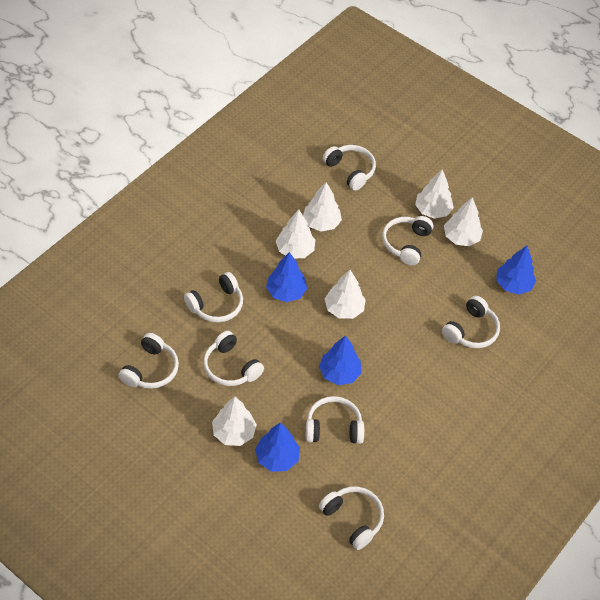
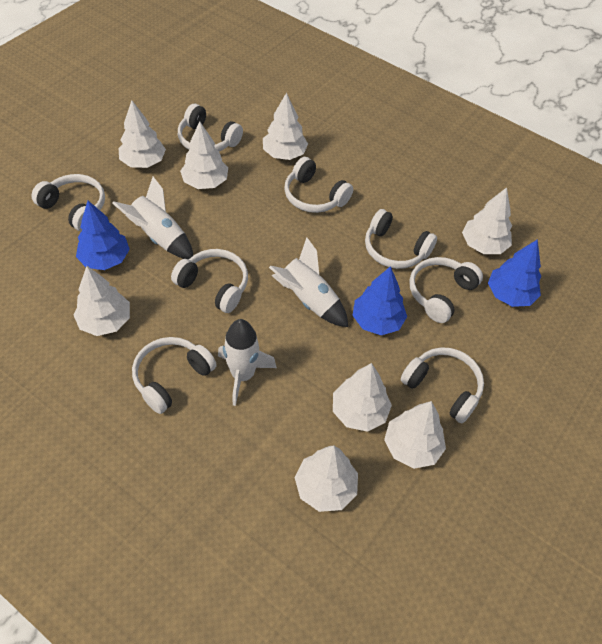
blue tree: 4 -> 3
white rocket: 0 -> 3
white tree: 6 -> 8

